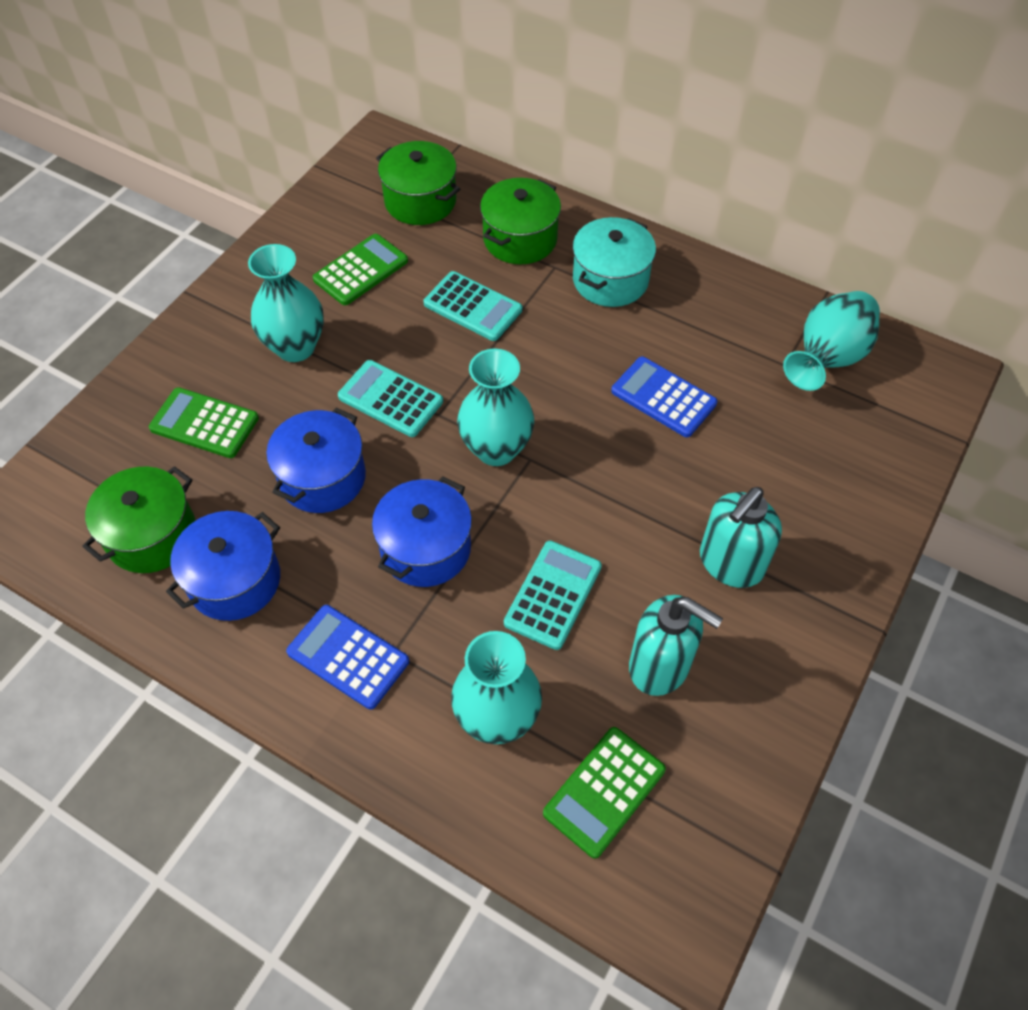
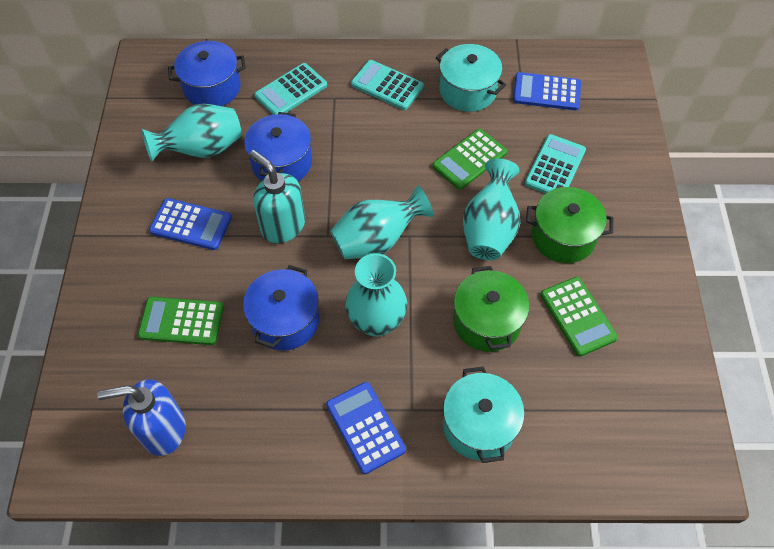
blue calculator: 2 -> 3
blue soap dispenser: 0 -> 1
green pot: 3 -> 2
turquoise pot: 1 -> 2
turquoise soap dispenser: 2 -> 1

